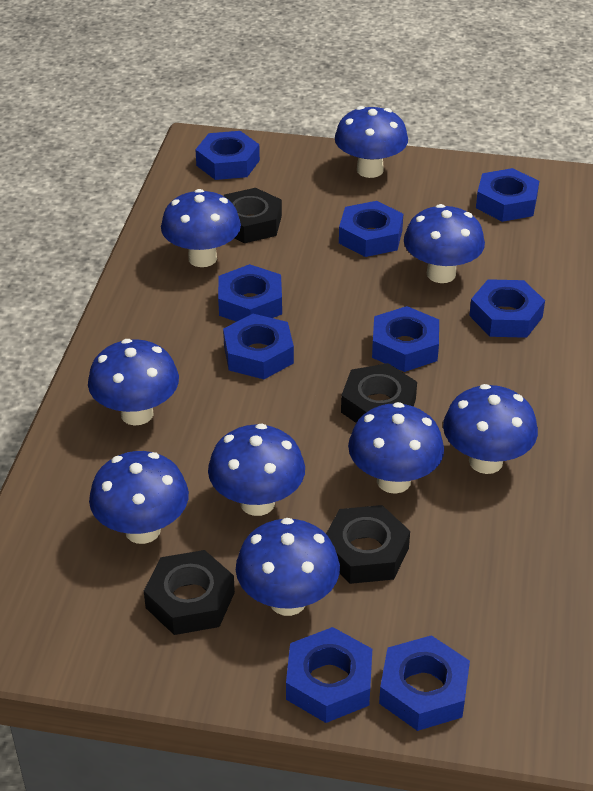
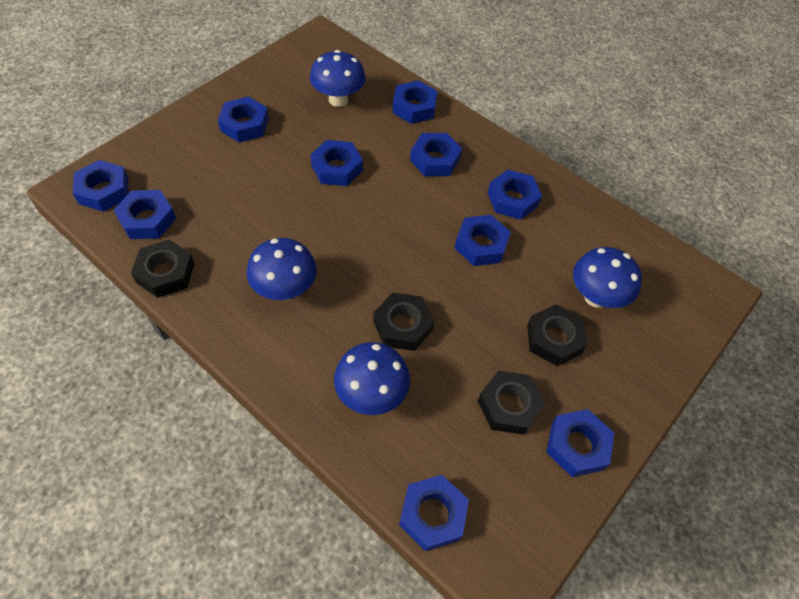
blue mushroom: 9 -> 4
blue nut: 9 -> 10

